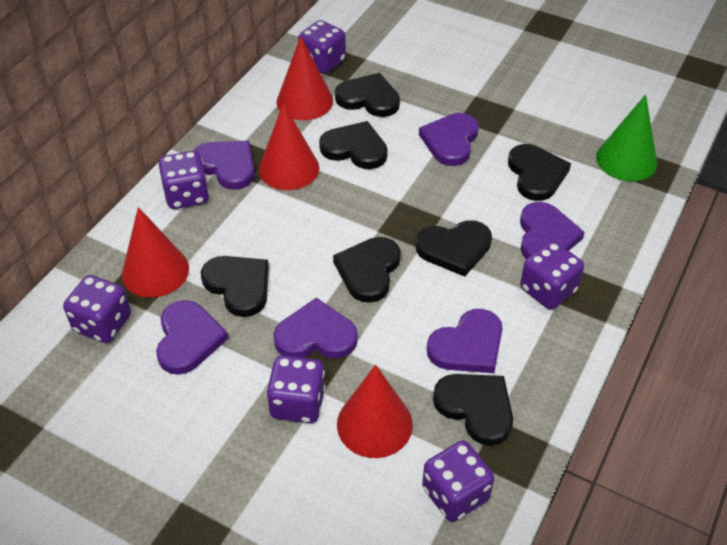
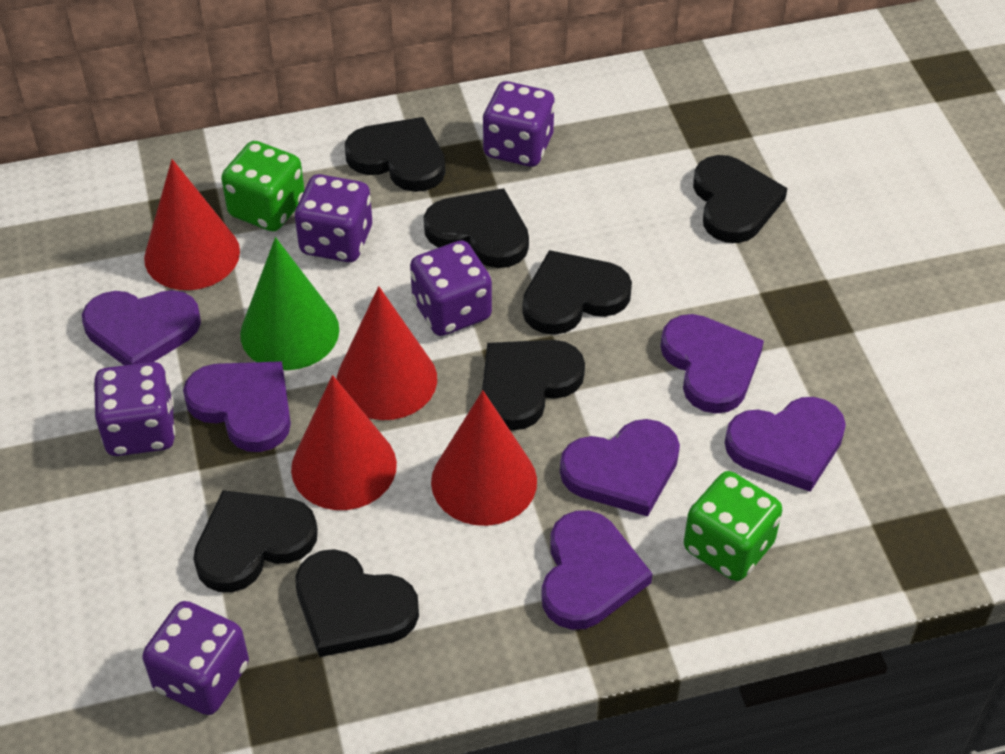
green dice: 0 -> 2
purple dice: 6 -> 5

